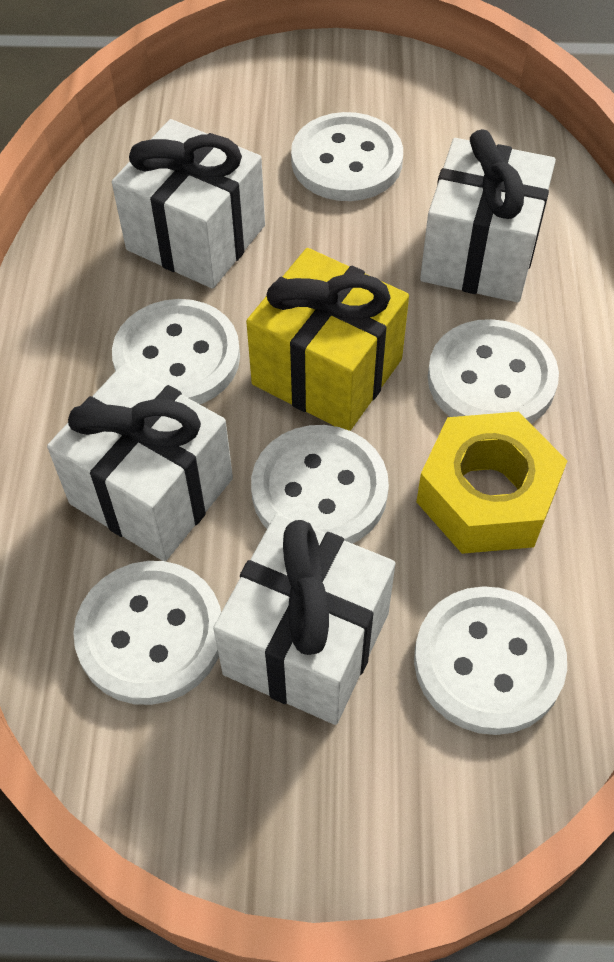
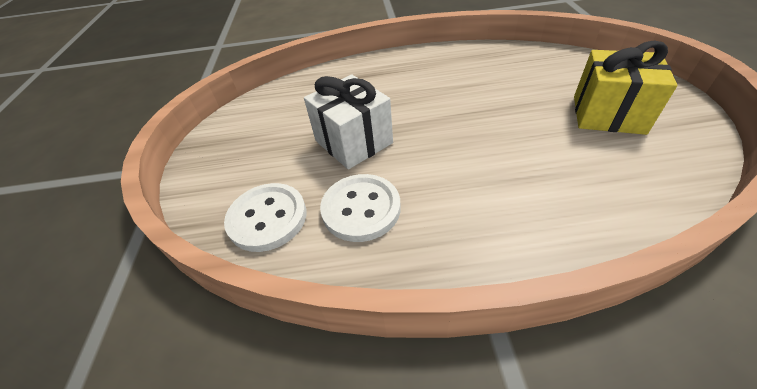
white button: 6 -> 2
white gift: 4 -> 1
yellow nut: 1 -> 0

